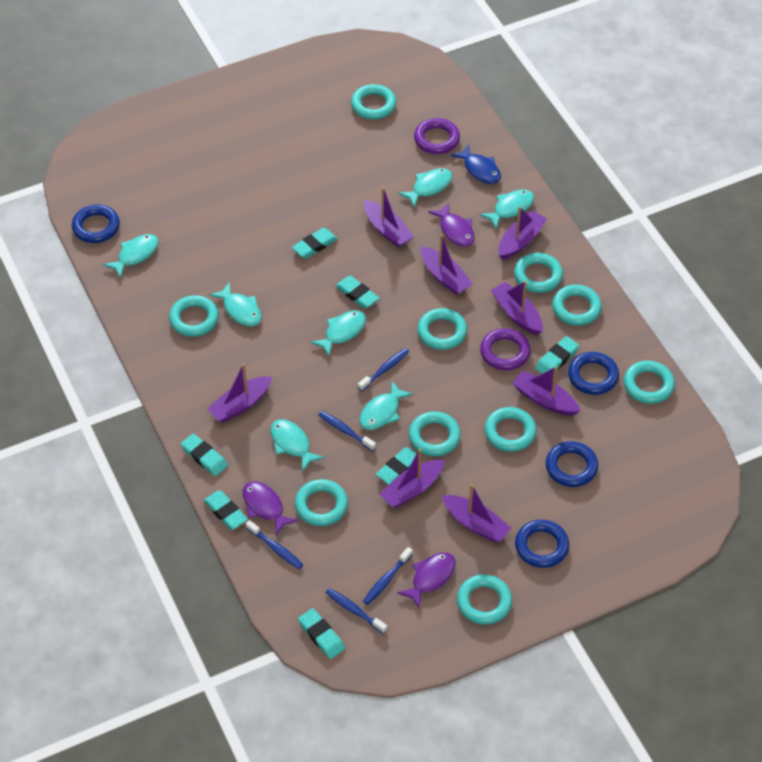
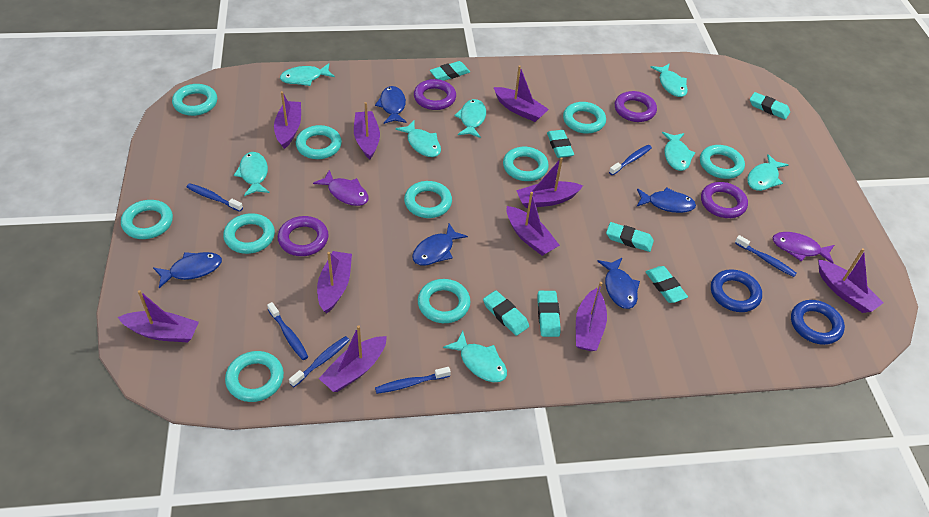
blue fish: 1 -> 5
blue ring: 4 -> 2
blue toothbrush: 5 -> 6
purple boat: 8 -> 10
purple fish: 3 -> 2
purple ring: 2 -> 4
turquoise fish: 7 -> 8

